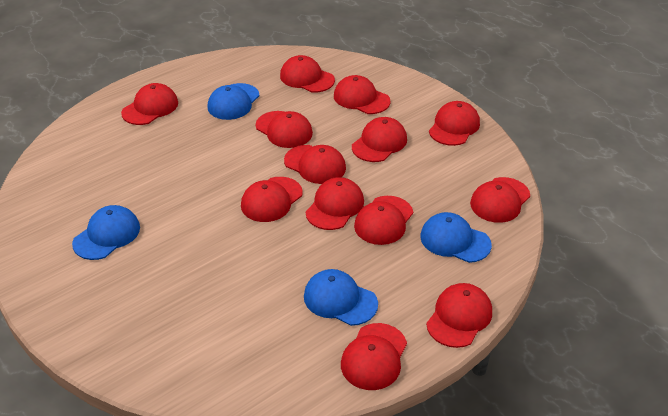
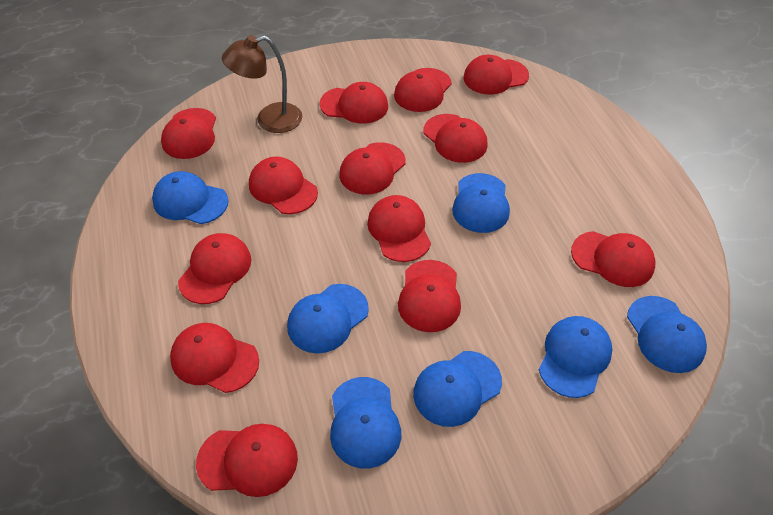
blue cap: 4 -> 7
brown lamp: 0 -> 1

